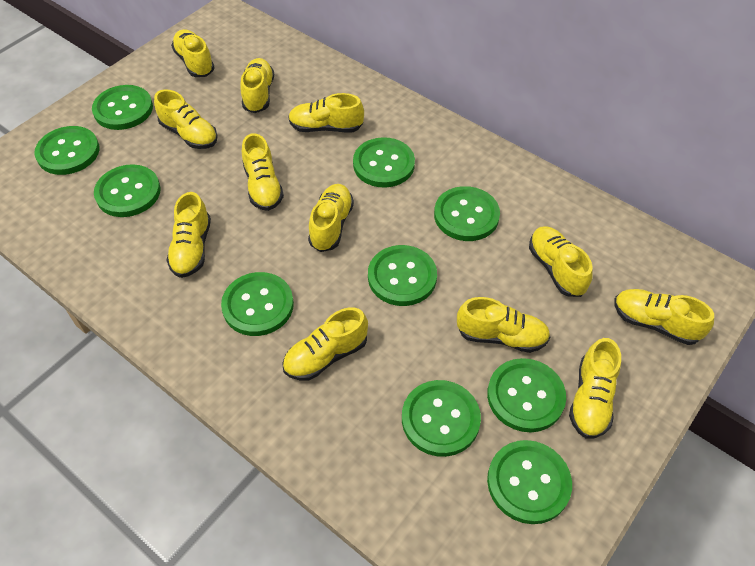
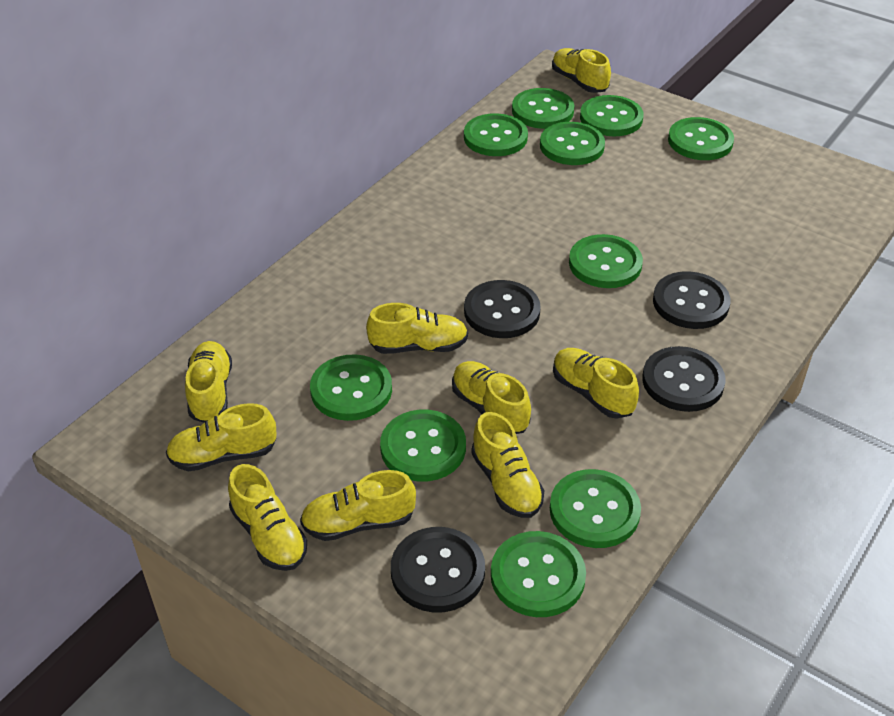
black button: 0 -> 4
yellow shoe: 12 -> 9

